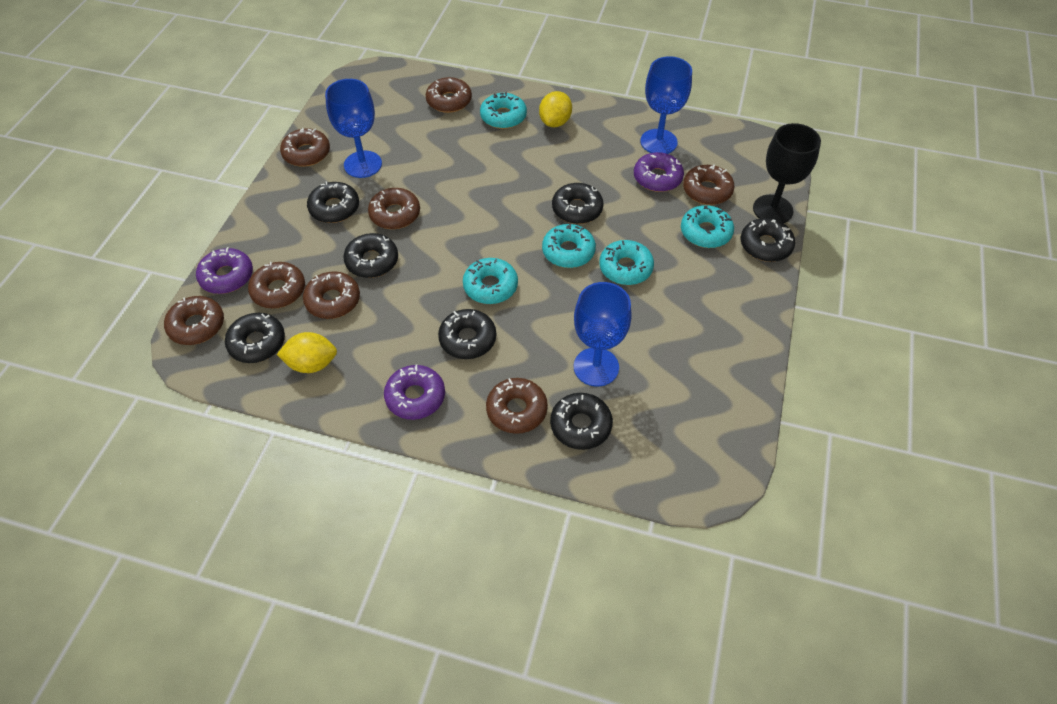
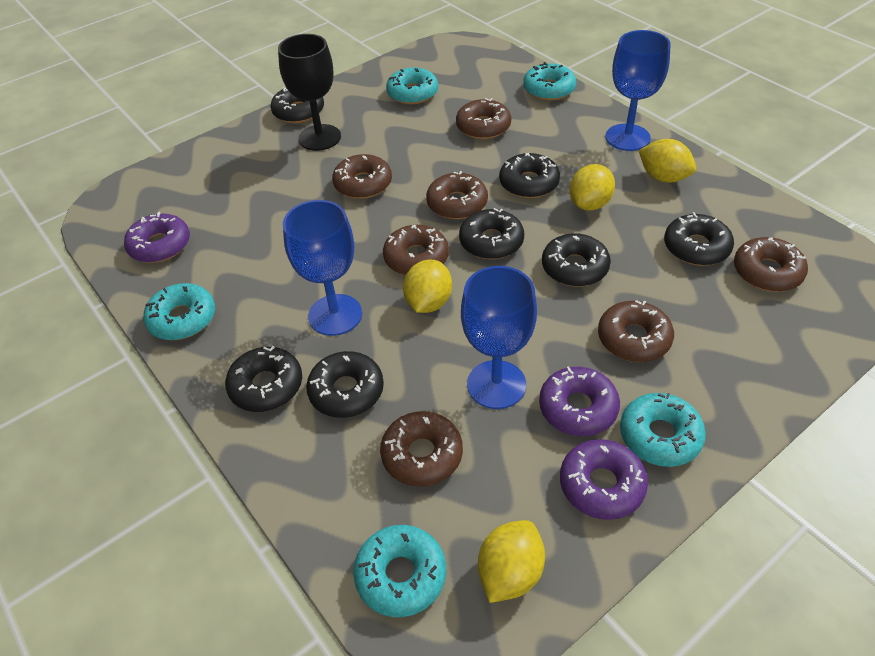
brown donut: 8 -> 7
yellow lemon: 2 -> 4

